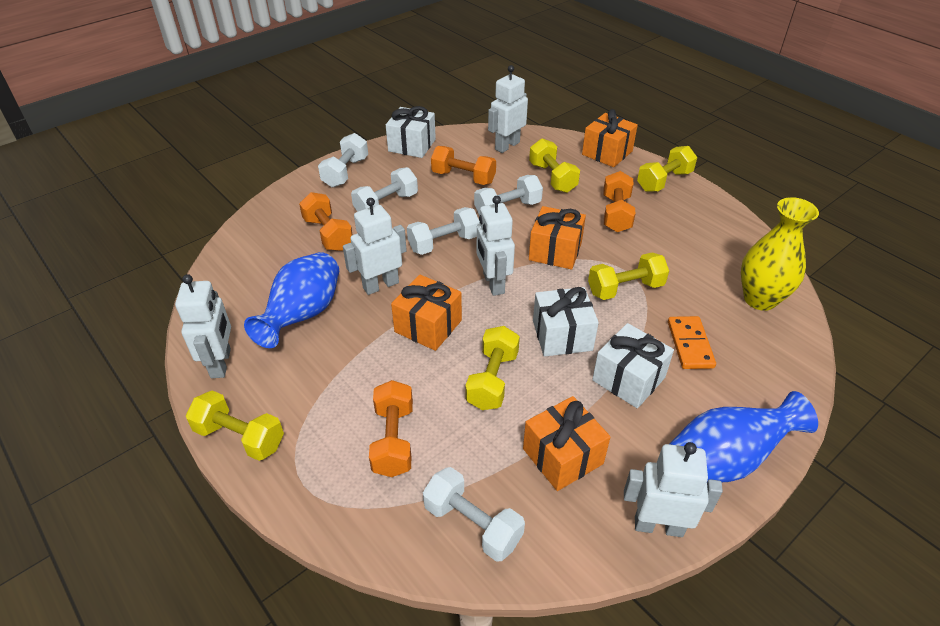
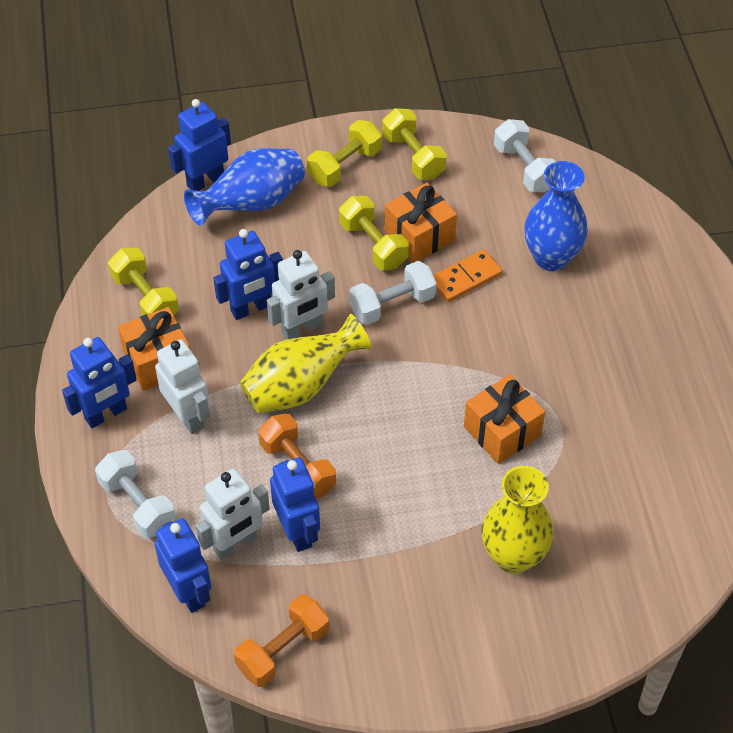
blue robot: 0 -> 5
orange dumbbell: 4 -> 2
orange gift: 4 -> 3
white dumbbell: 5 -> 3
white gift: 3 -> 0
white robot: 5 -> 3
yellow dumbbell: 5 -> 4
yellow vase: 1 -> 2

